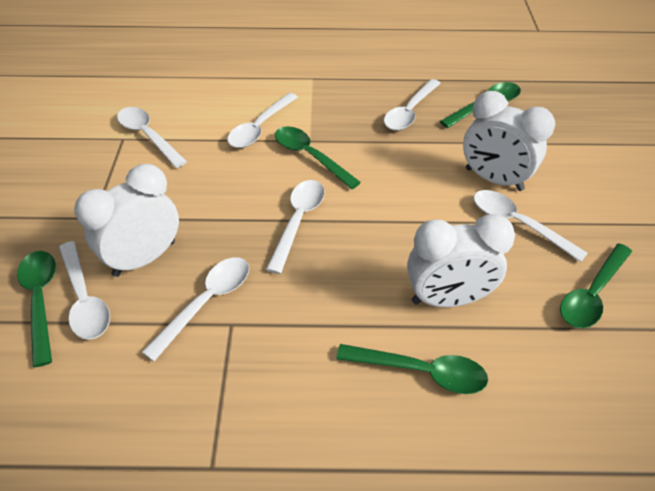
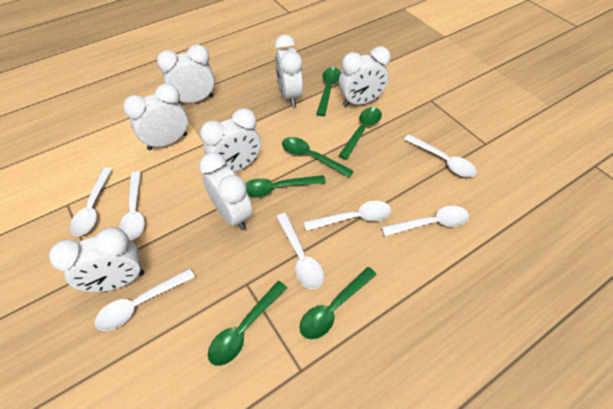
green spoon: 5 -> 6
white clock: 3 -> 7

